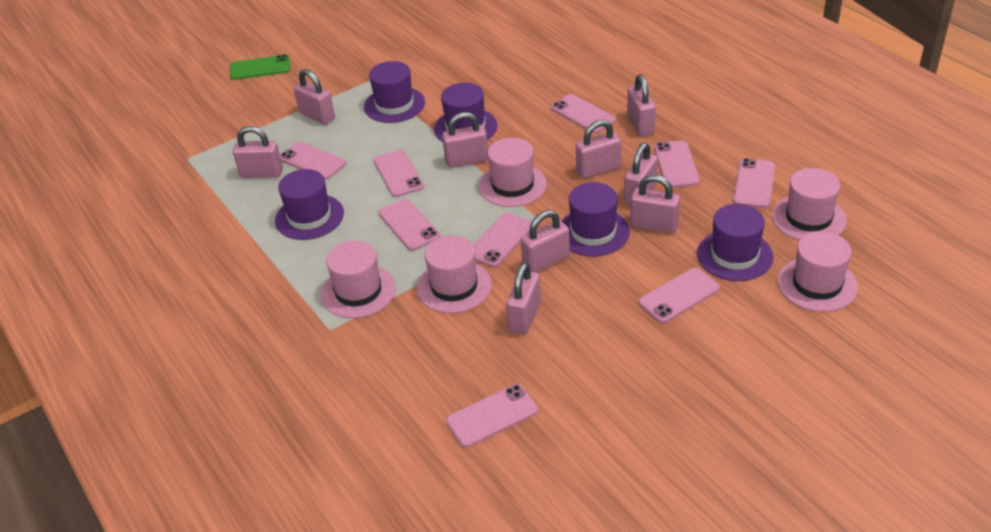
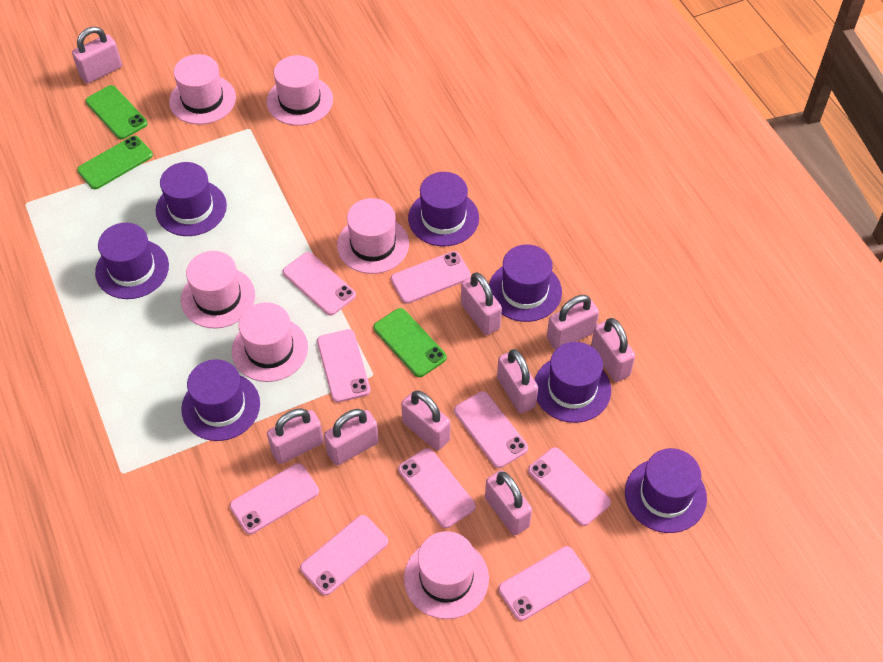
green phone: 1 -> 3
pink hat: 5 -> 6
purple hat: 5 -> 7

